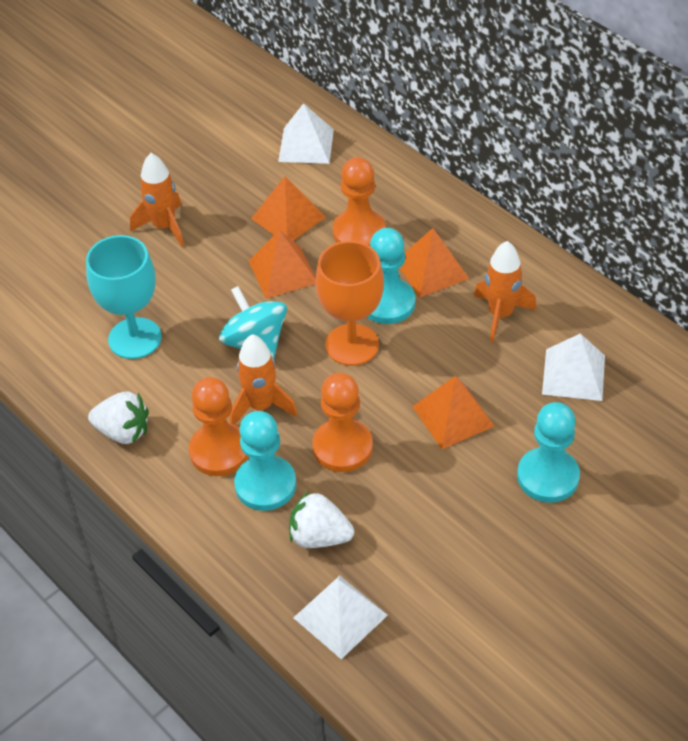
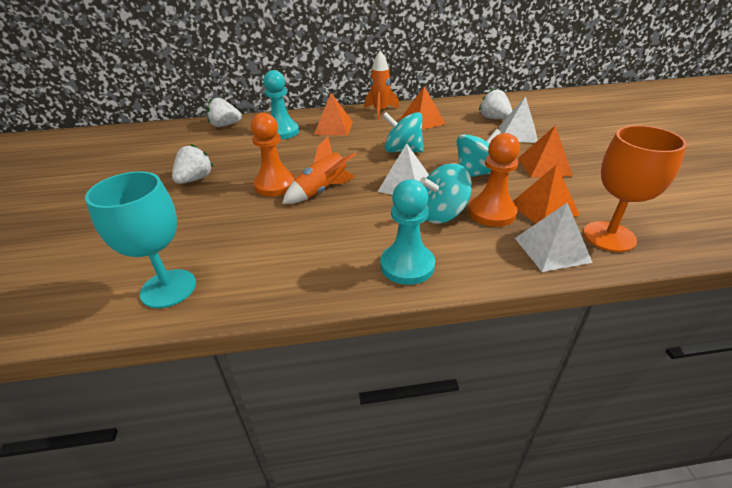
orange pawn: 3 -> 2
orange rocket: 3 -> 2
turquoise pawn: 3 -> 2
turquoise spinning top: 1 -> 3
white strawberry: 2 -> 3

